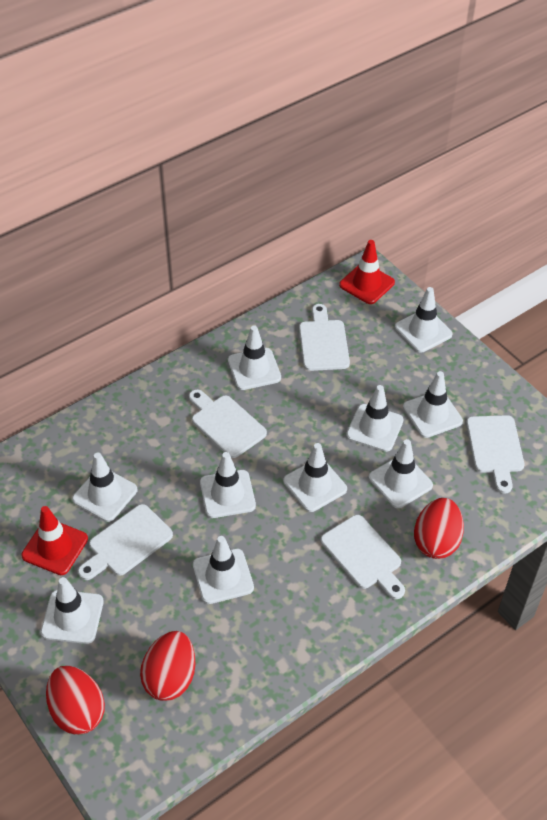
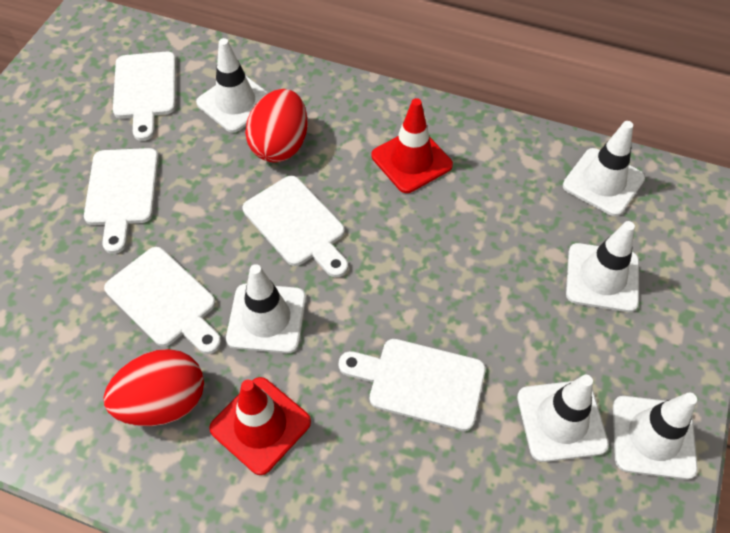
red egg: 3 -> 2
white traffic cone: 10 -> 6

